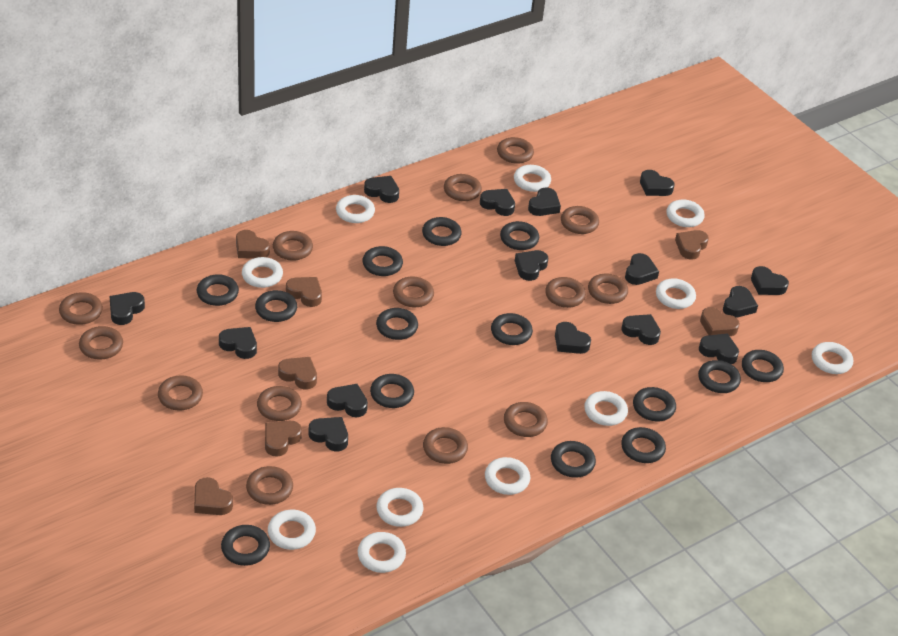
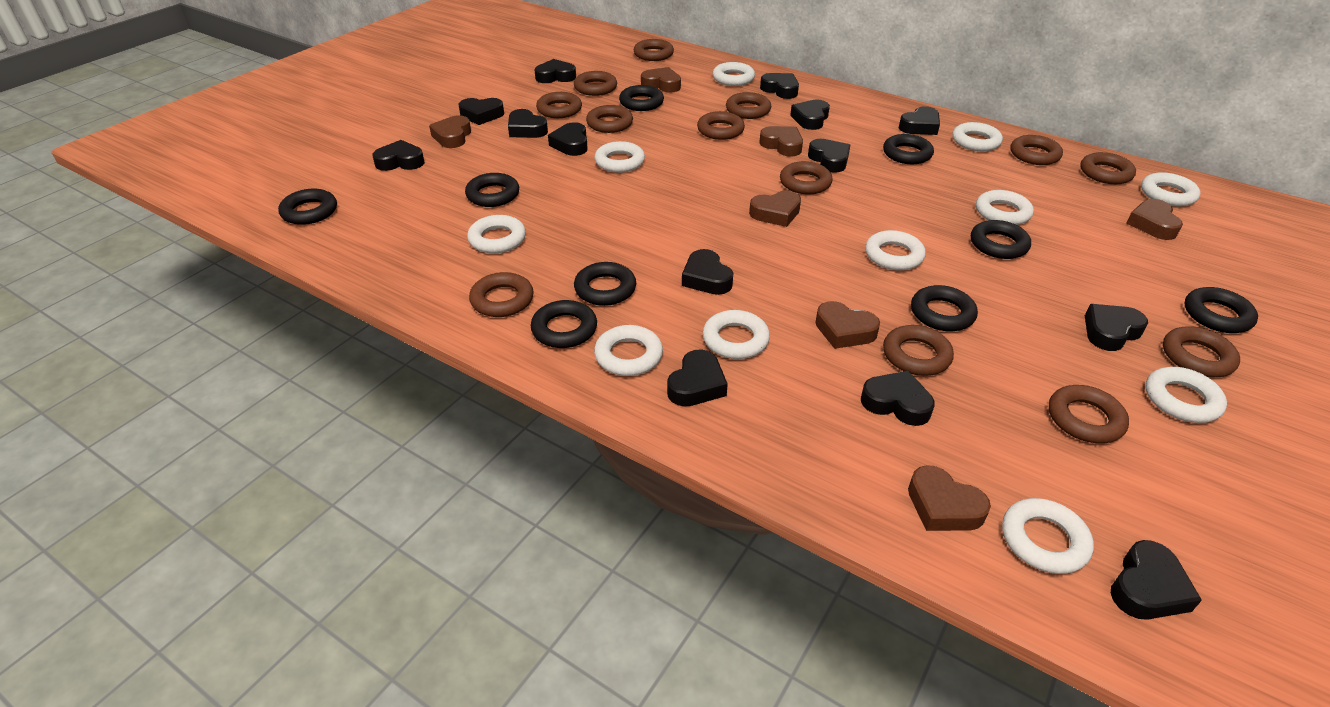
black heart: 15 -> 14
black ring: 14 -> 9
brown ring: 14 -> 13

